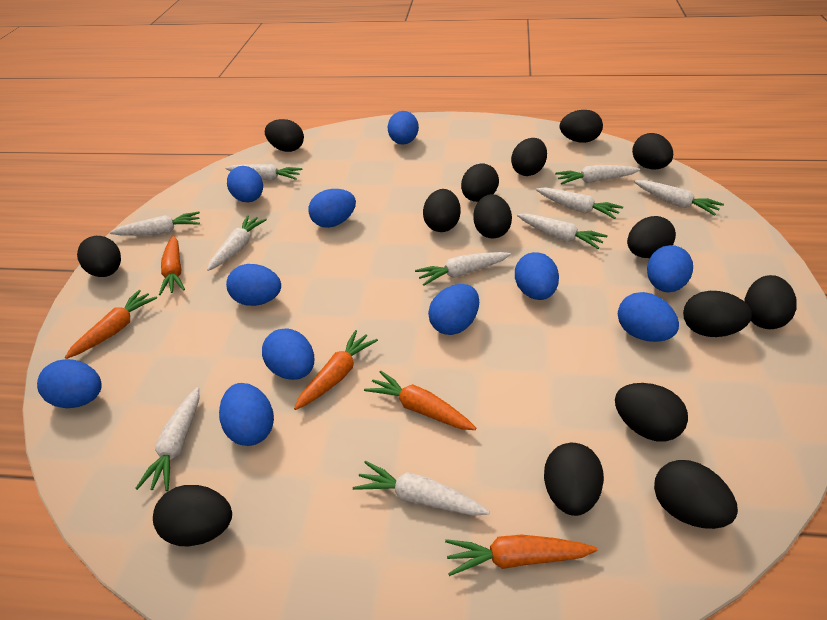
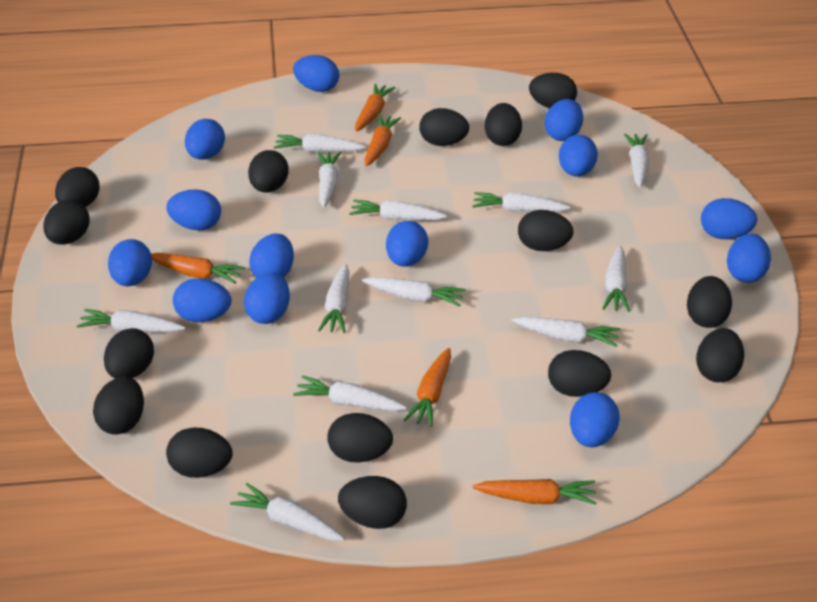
blue egg: 11 -> 13
white carrot: 10 -> 12

